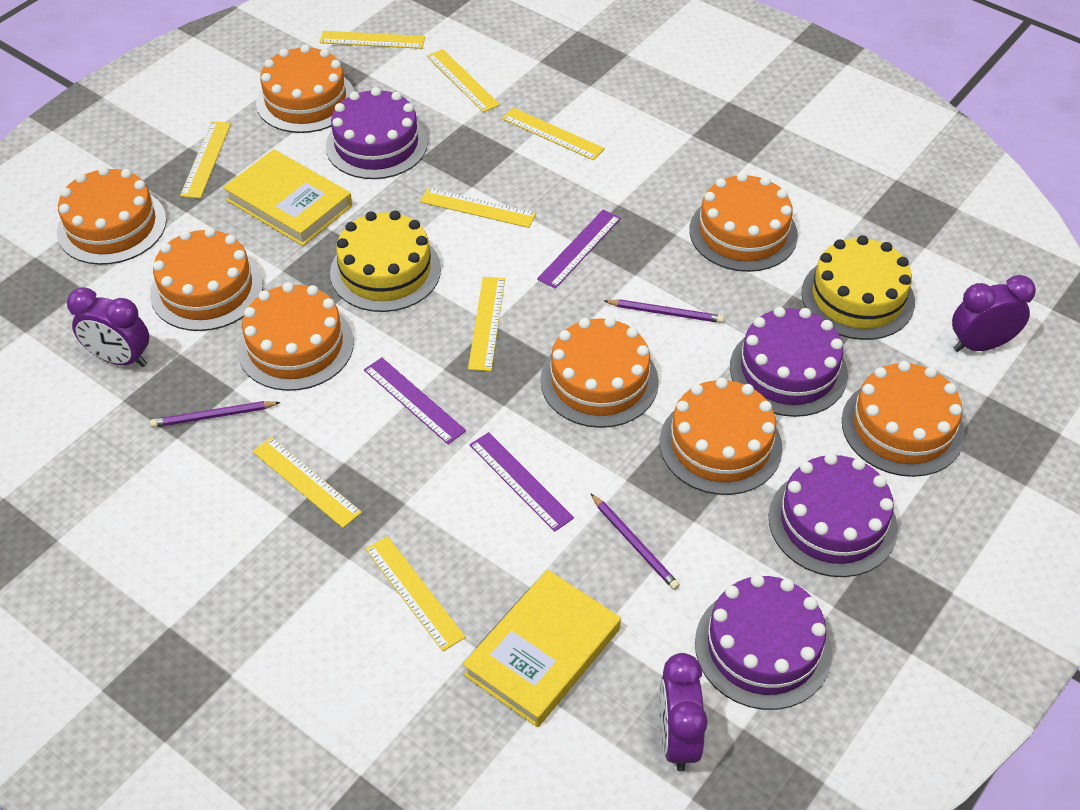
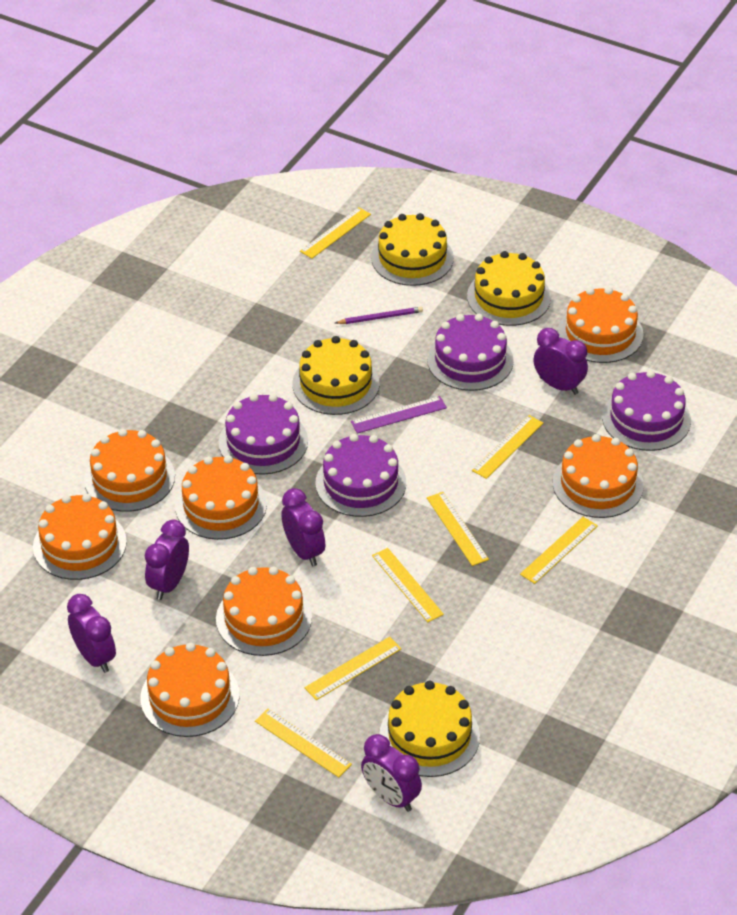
orange cake: 8 -> 7
purple clock: 3 -> 5
purple pencil: 3 -> 1
purple ruler: 3 -> 1
yellow book: 2 -> 0
yellow cake: 2 -> 4
yellow ruler: 8 -> 7

